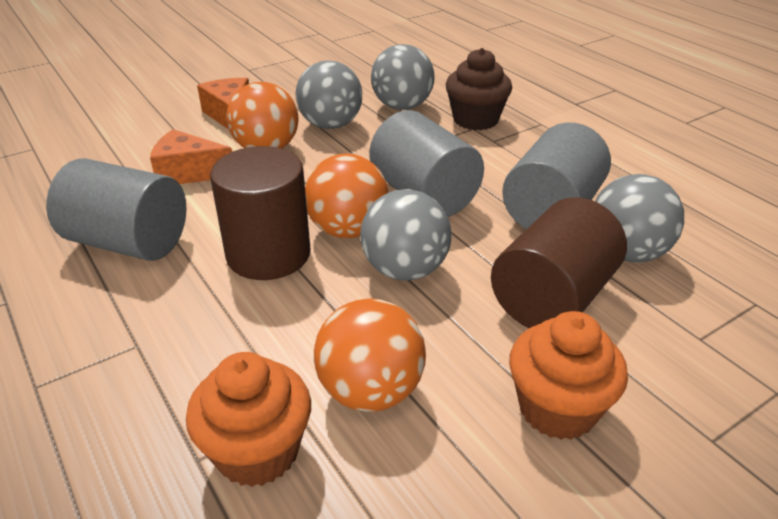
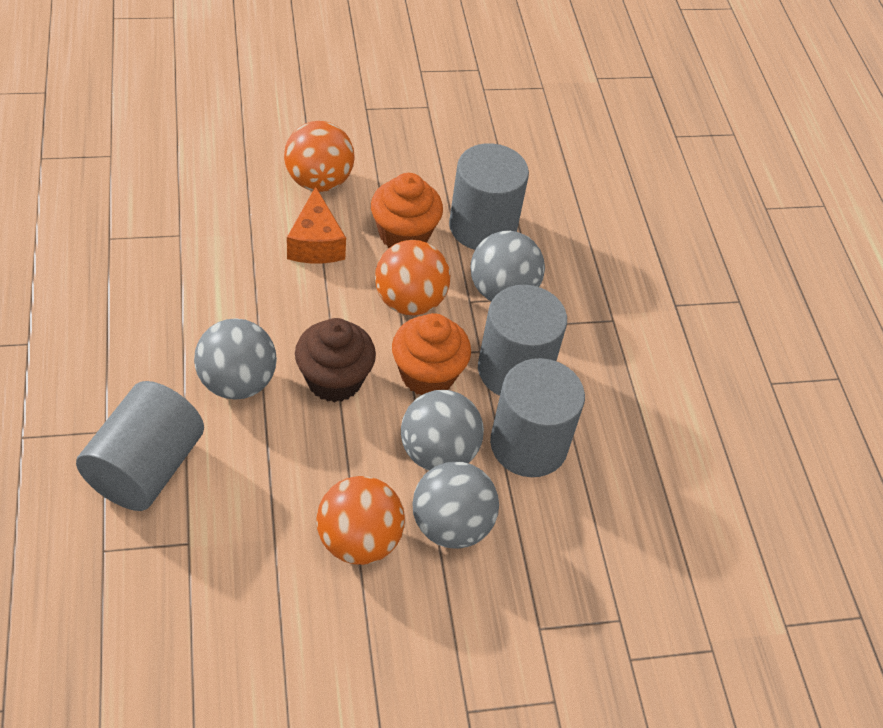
brown cylinder: 2 -> 0
grey cylinder: 3 -> 4
orange cheese: 2 -> 1

